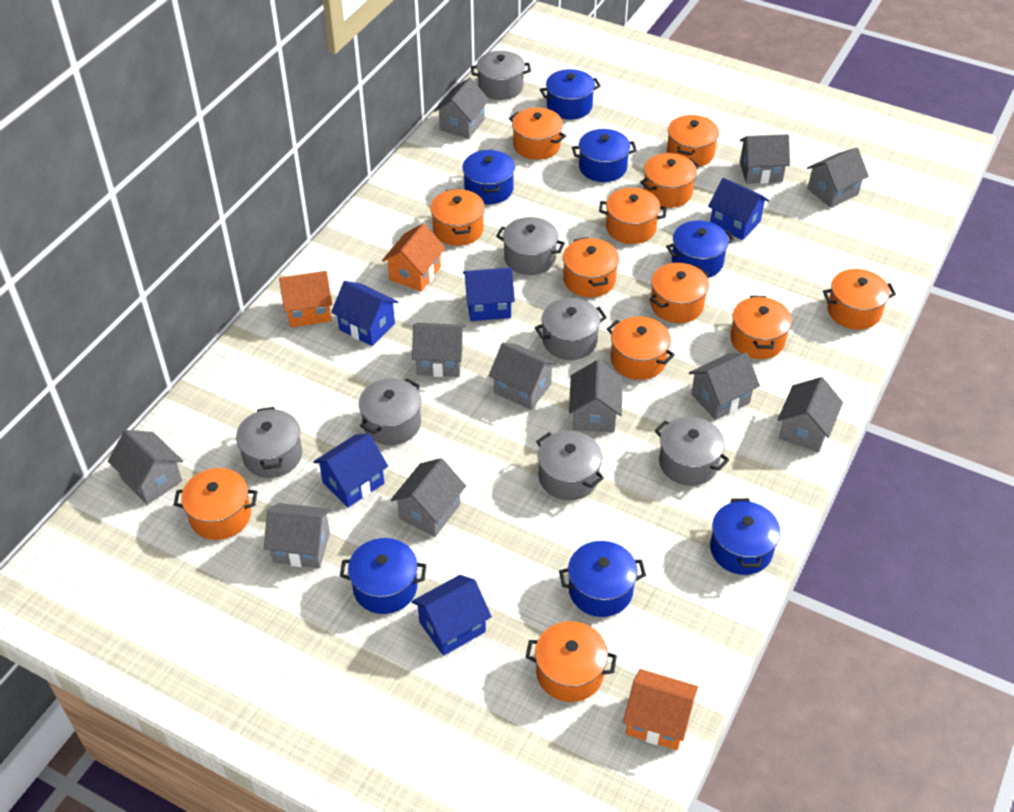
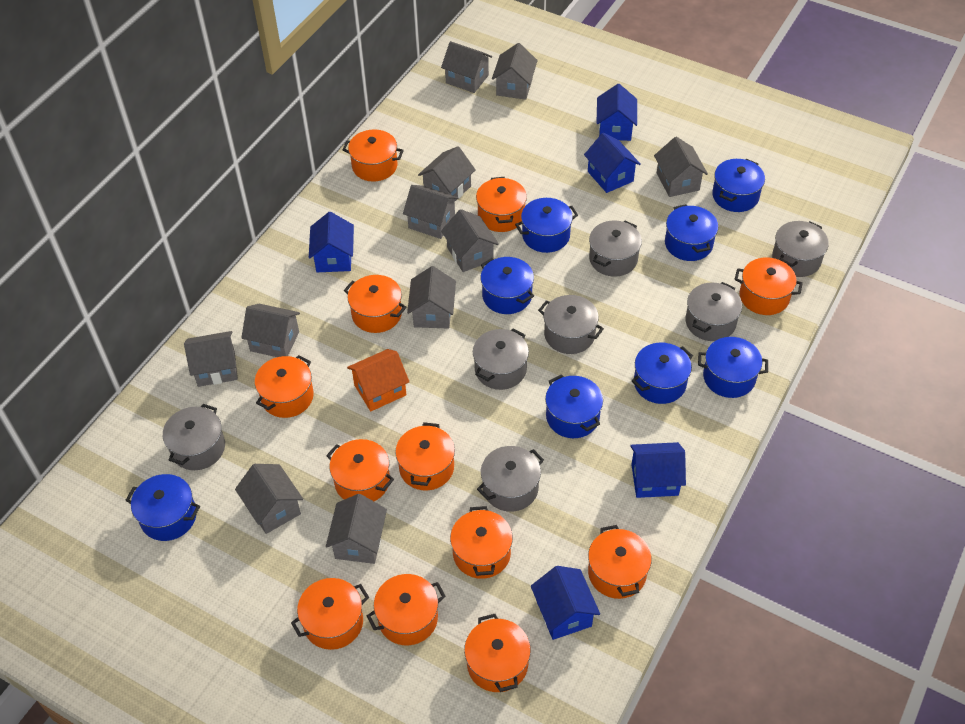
blue pot: 7 -> 8
orange house: 3 -> 1

